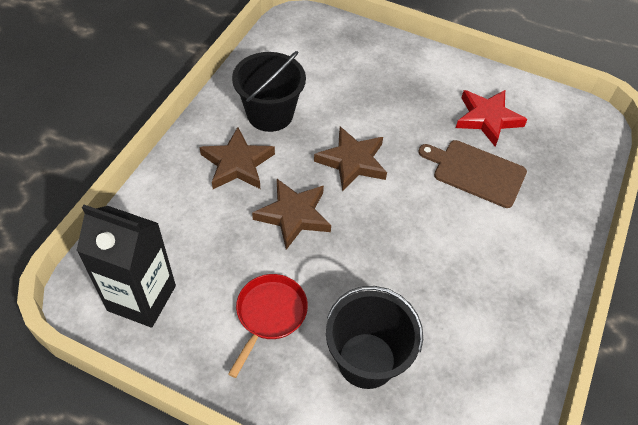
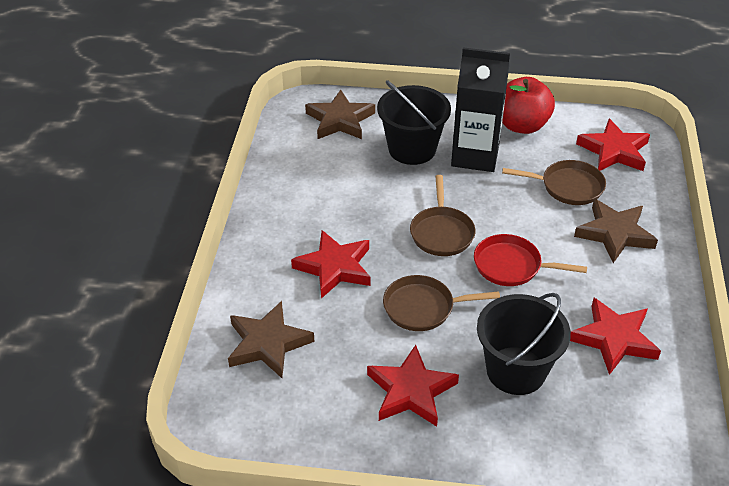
brown cutting board: 1 -> 0
brown pan: 0 -> 3
red apple: 0 -> 1
red star: 1 -> 4

